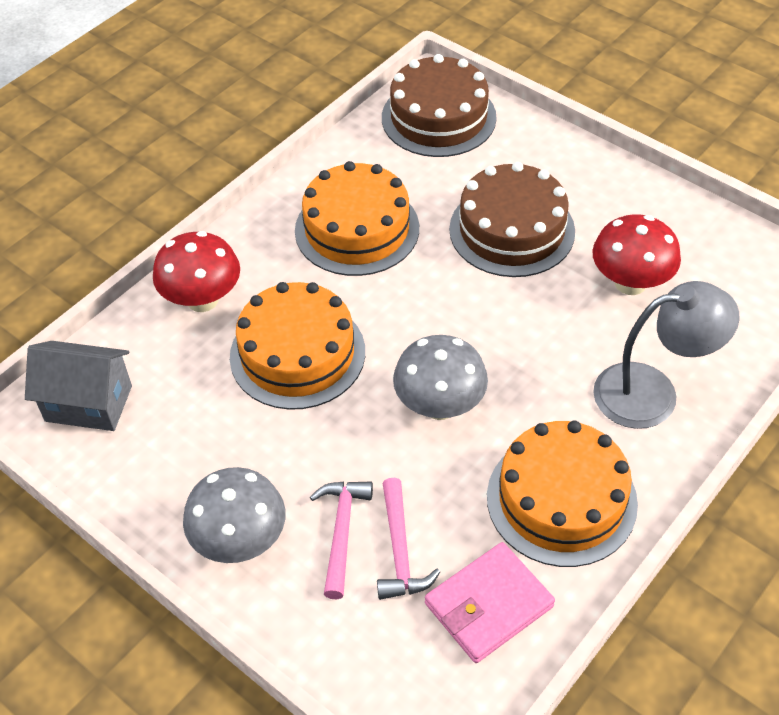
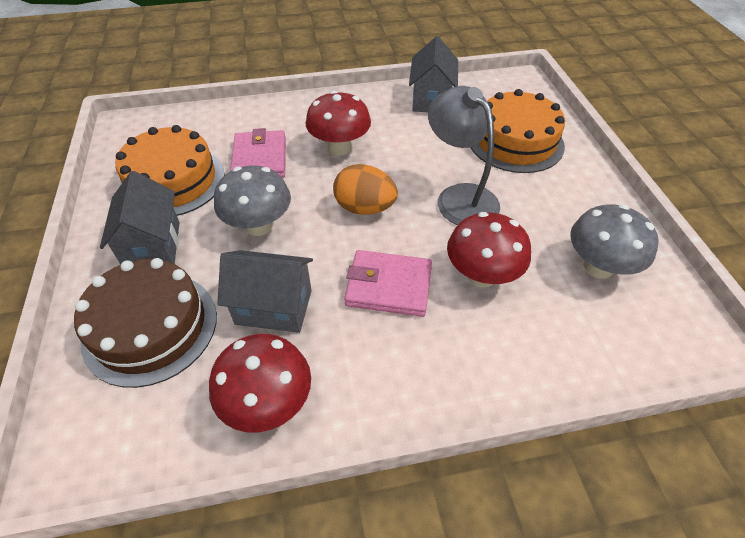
brown cake: 2 -> 1
grey house: 1 -> 3
orange cake: 3 -> 2
orange egg: 0 -> 1
pink hammer: 2 -> 0
pink wallet: 1 -> 2
red mushroom: 2 -> 3

